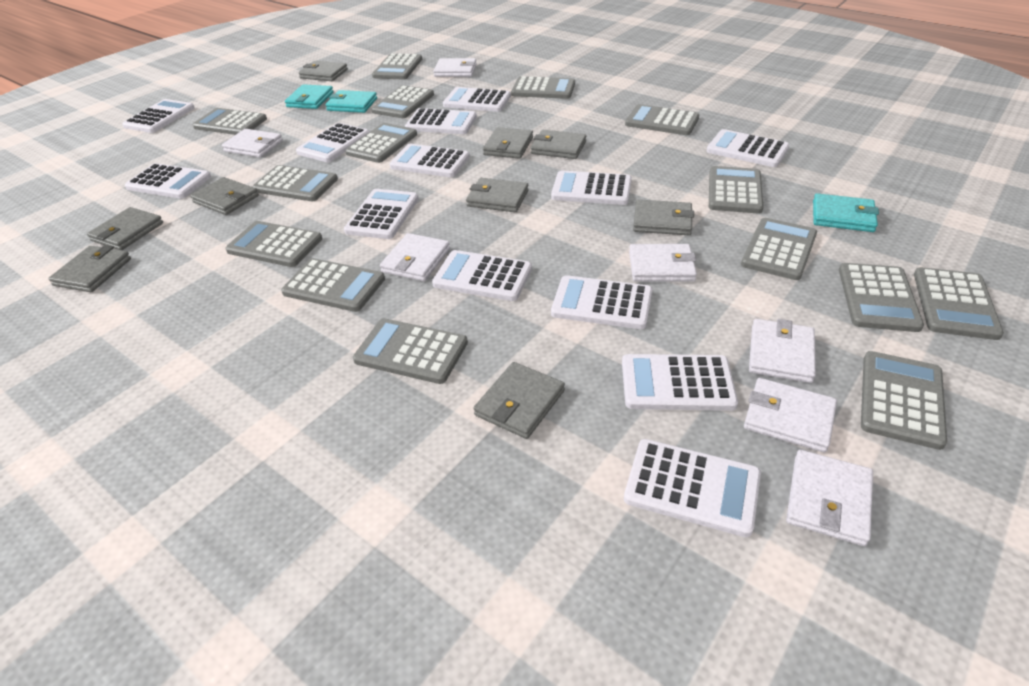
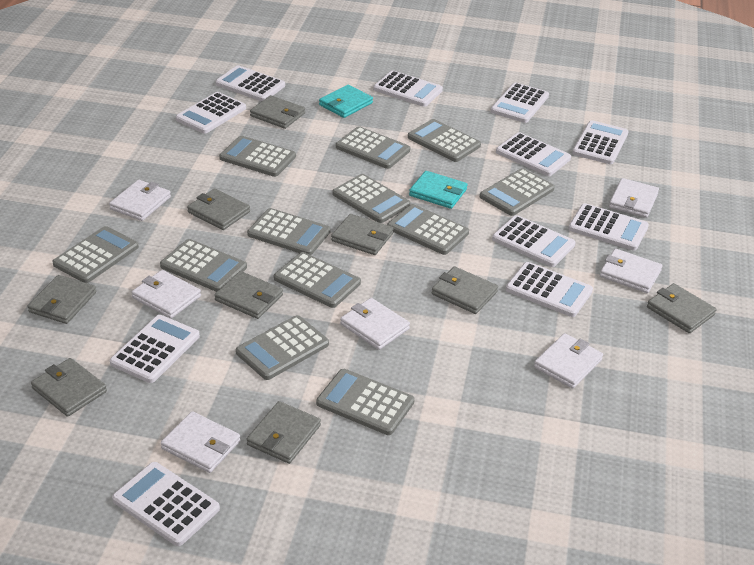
grey calculator: 15 -> 12
turquoise wallet: 3 -> 2
white calculator: 13 -> 11

